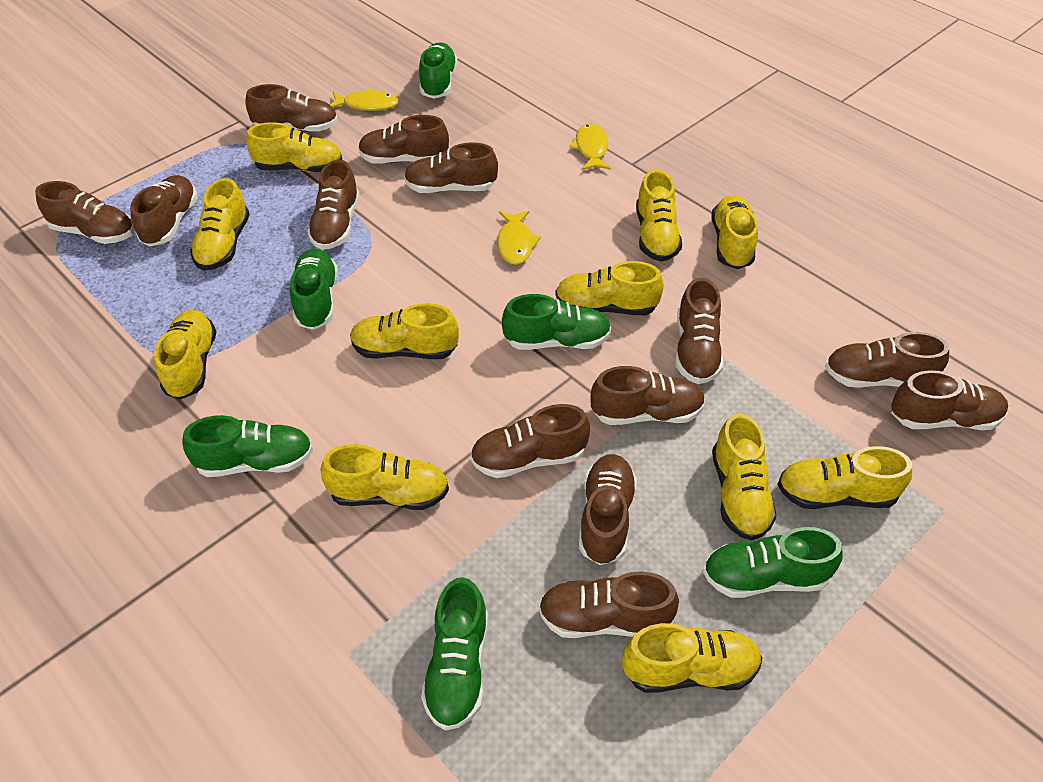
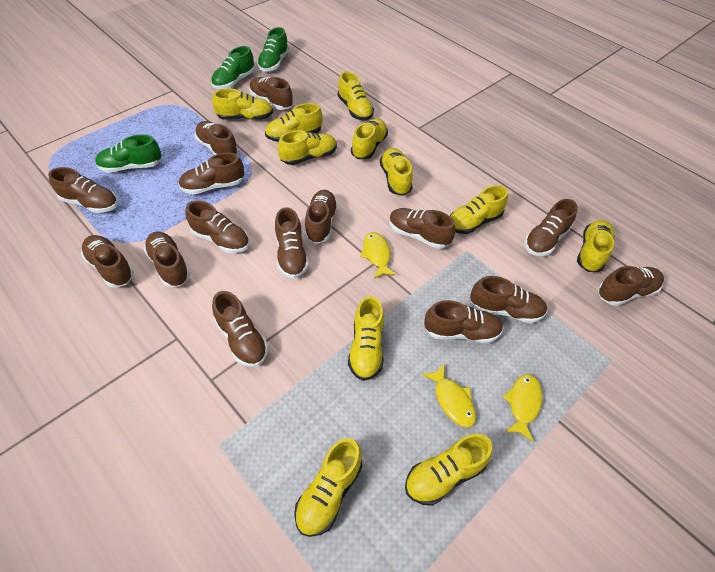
brown shoe: 13 -> 15
green shoe: 6 -> 3

